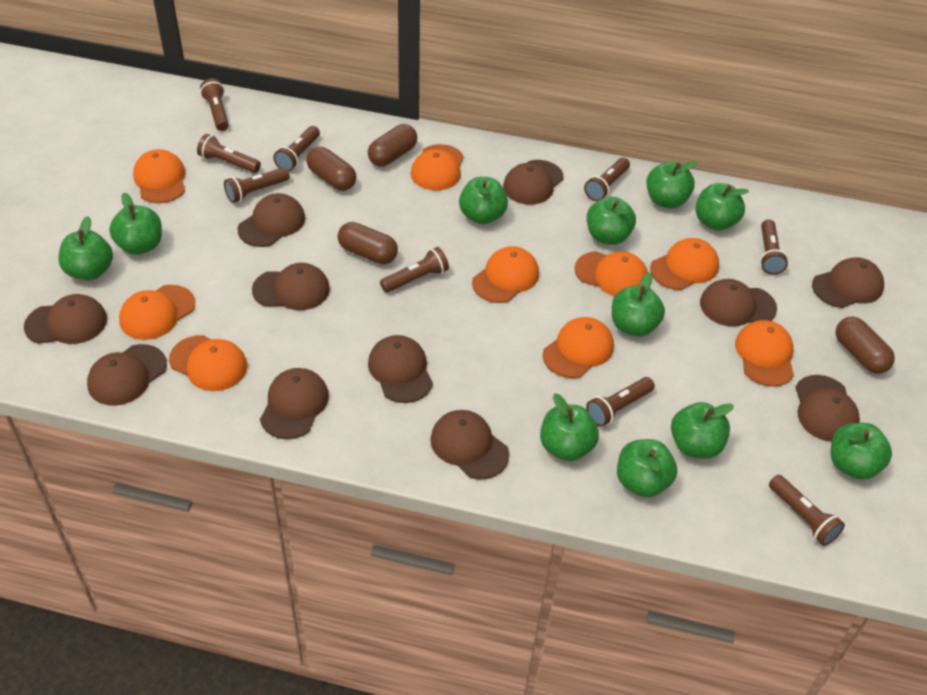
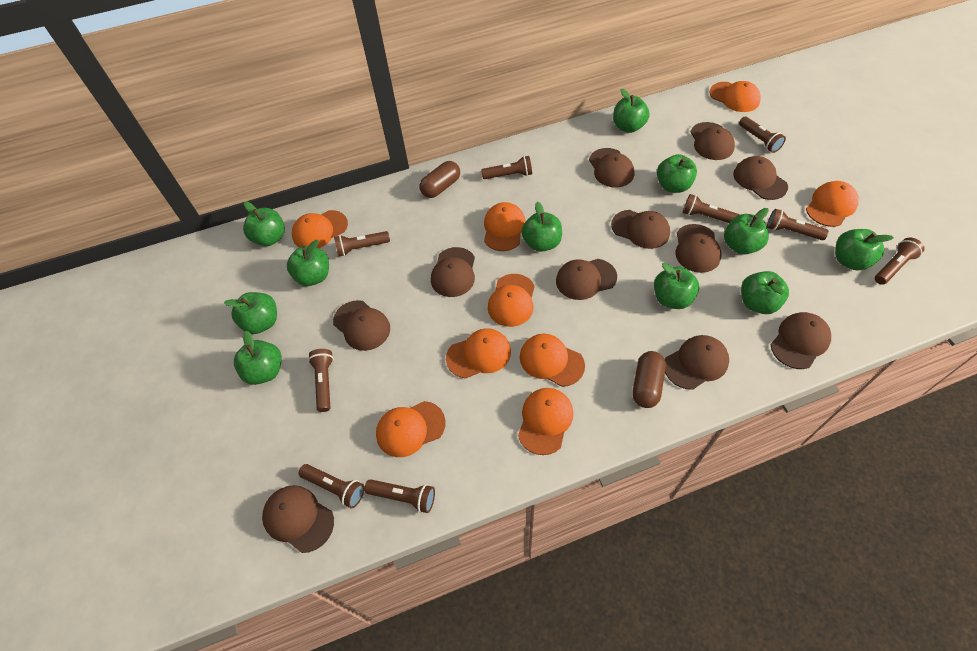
brown capsule: 4 -> 2

